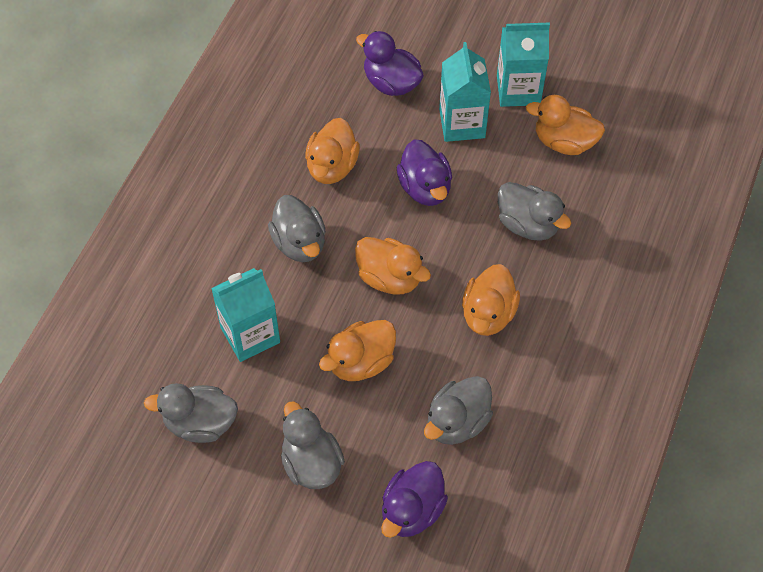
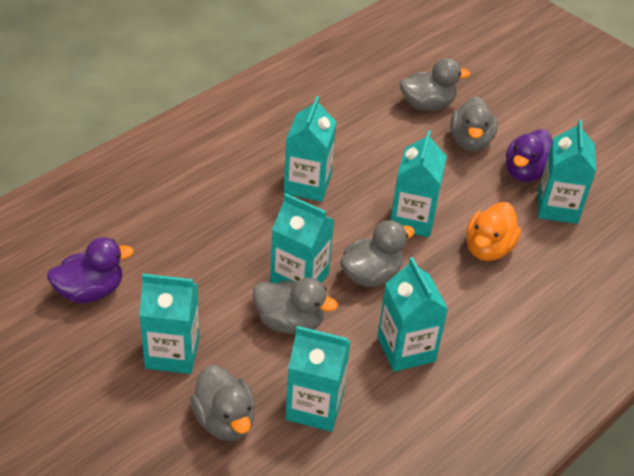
orange duck: 5 -> 1
purple duck: 3 -> 2
turquoise carton: 3 -> 7

